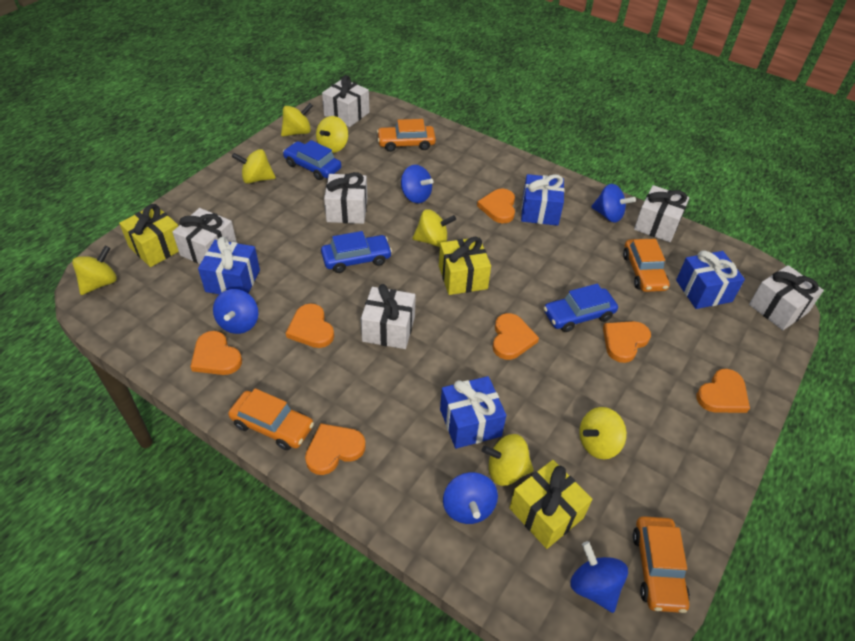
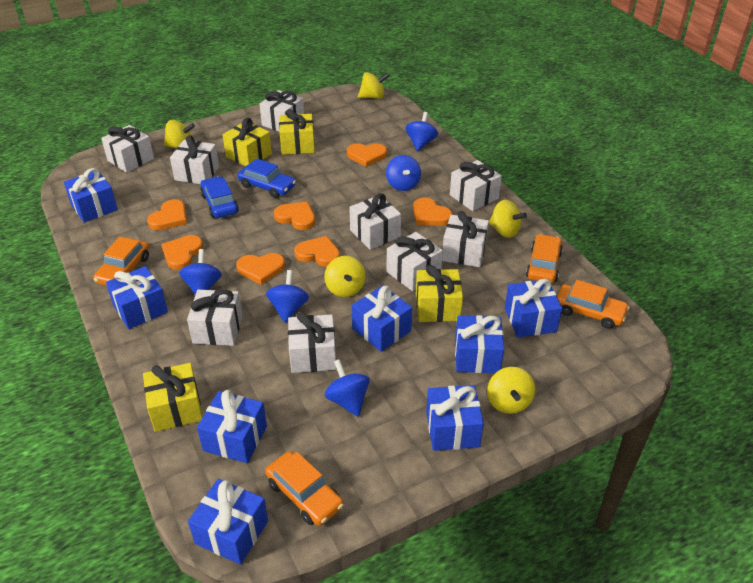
blue car: 3 -> 2
blue gift: 4 -> 8
white gift: 6 -> 9
yellow gift: 3 -> 4
yellow spinning top: 7 -> 5

